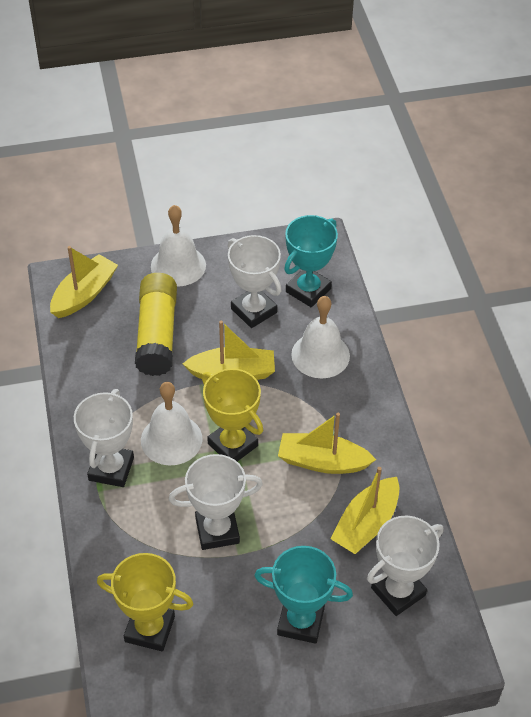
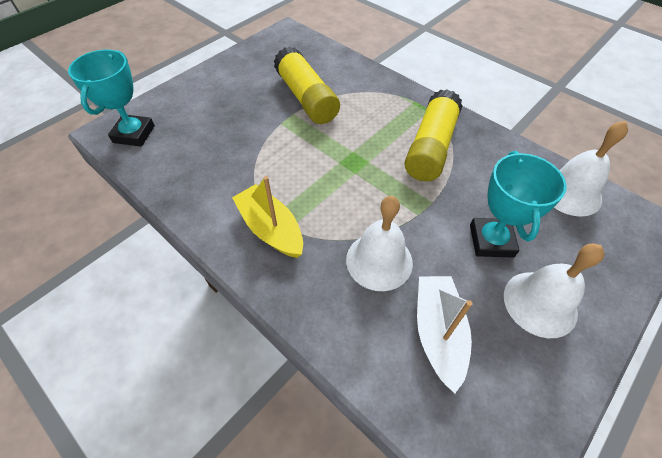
white boat: 0 -> 1
white trophy: 4 -> 0
yellow boat: 4 -> 1
yellow glue stick: 1 -> 2
yellow trophy: 2 -> 0

